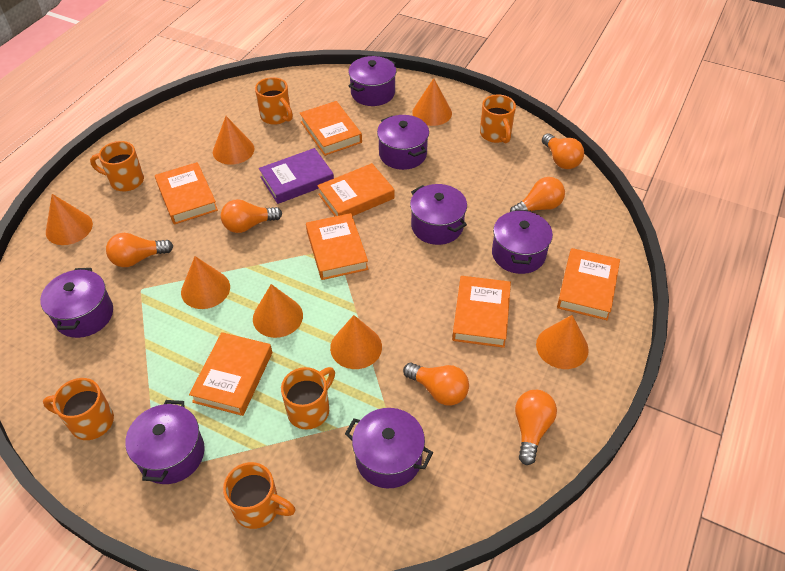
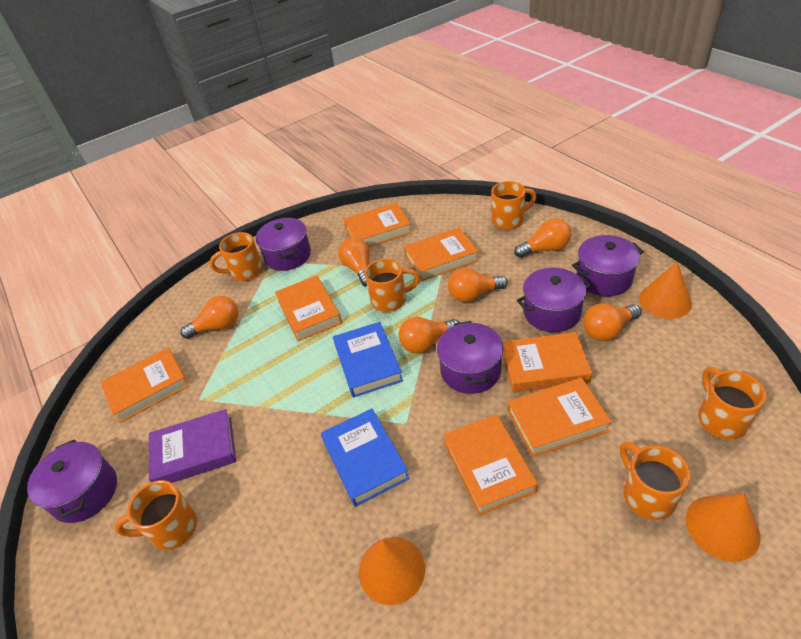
blue book: 0 -> 2
orange cone: 7 -> 3
purple pot: 7 -> 5

